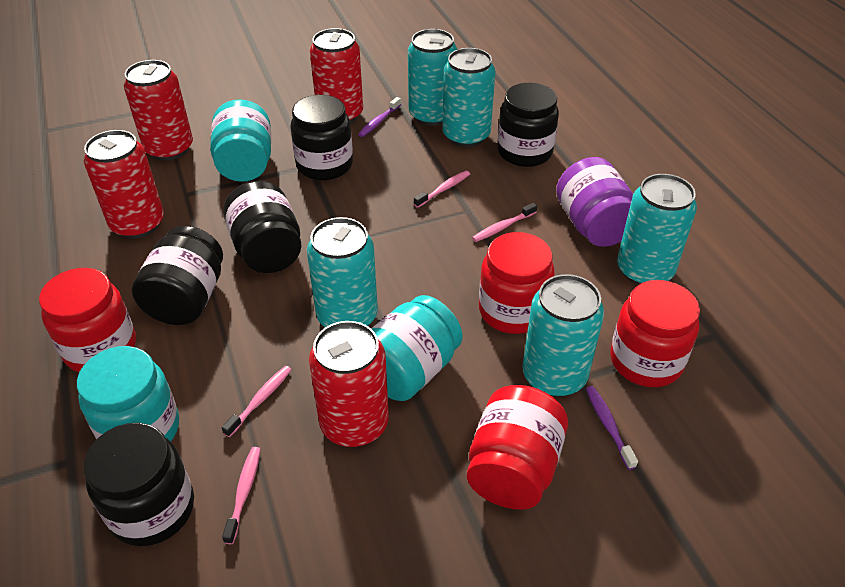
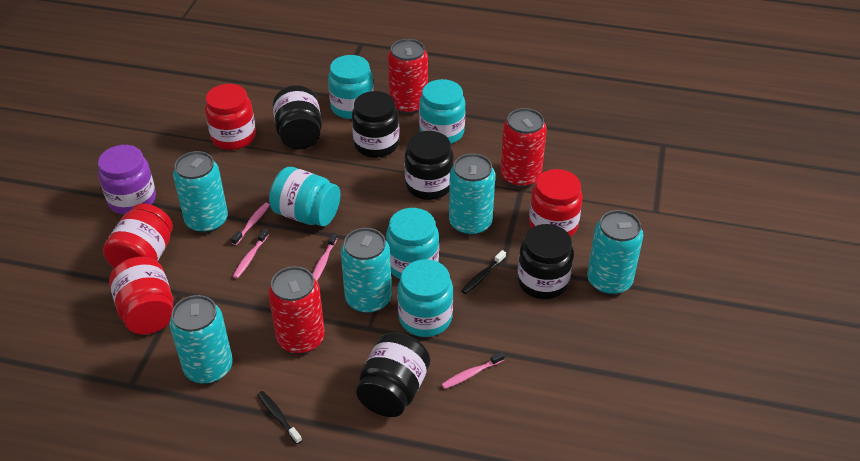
black toothbrush: 0 -> 2
purple toothbrush: 2 -> 0
red can: 4 -> 3
turquoise jar: 3 -> 5

